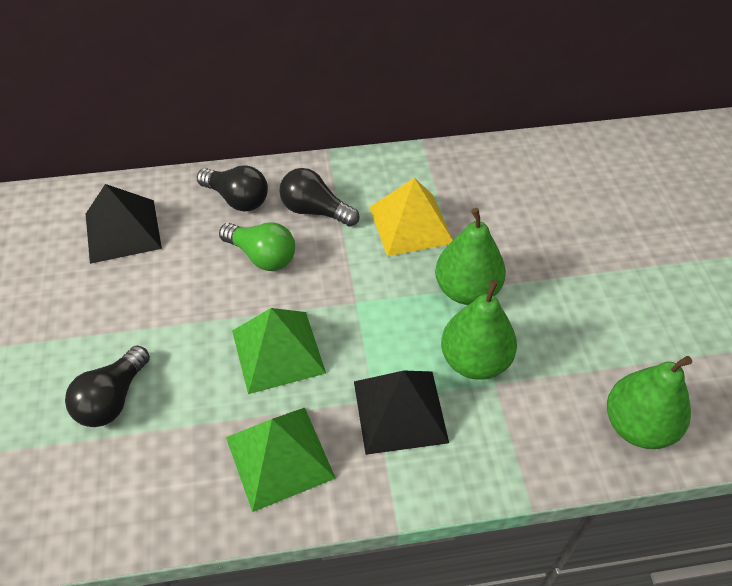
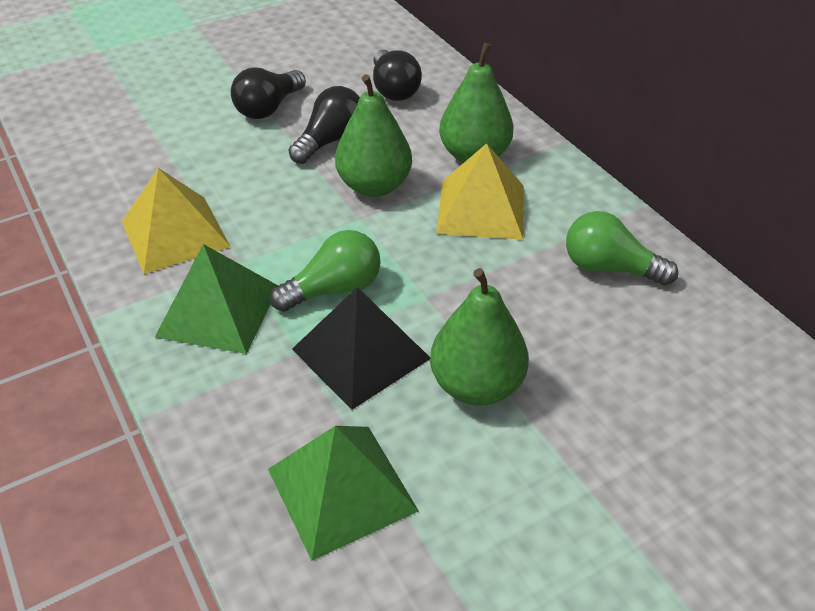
black pyramid: 2 -> 1
green light bulb: 1 -> 2
yellow pyramid: 1 -> 2

